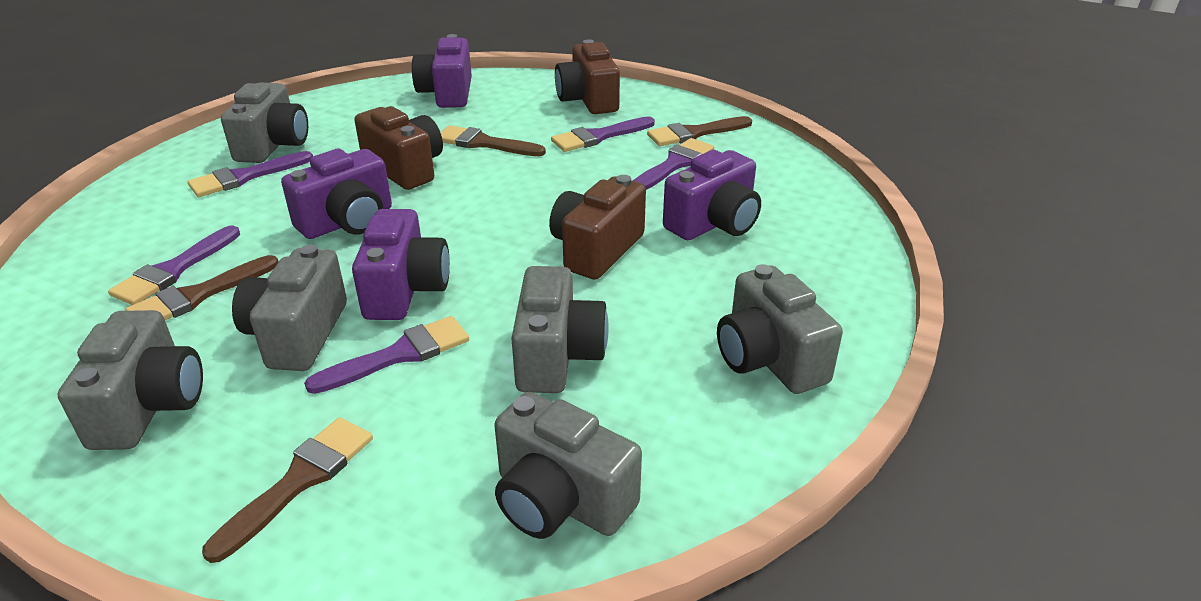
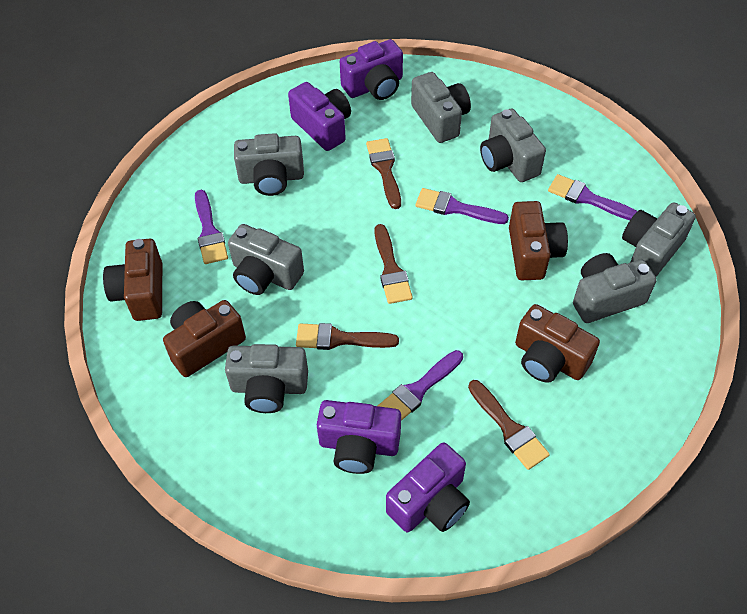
brown camera: 3 -> 4
grey camera: 6 -> 7
purple brush: 5 -> 4

